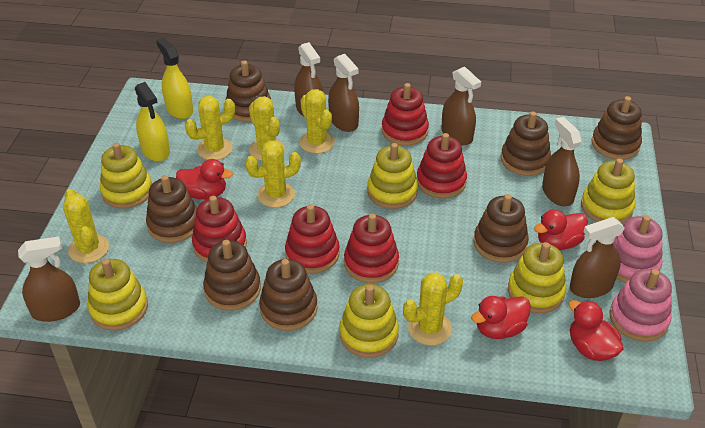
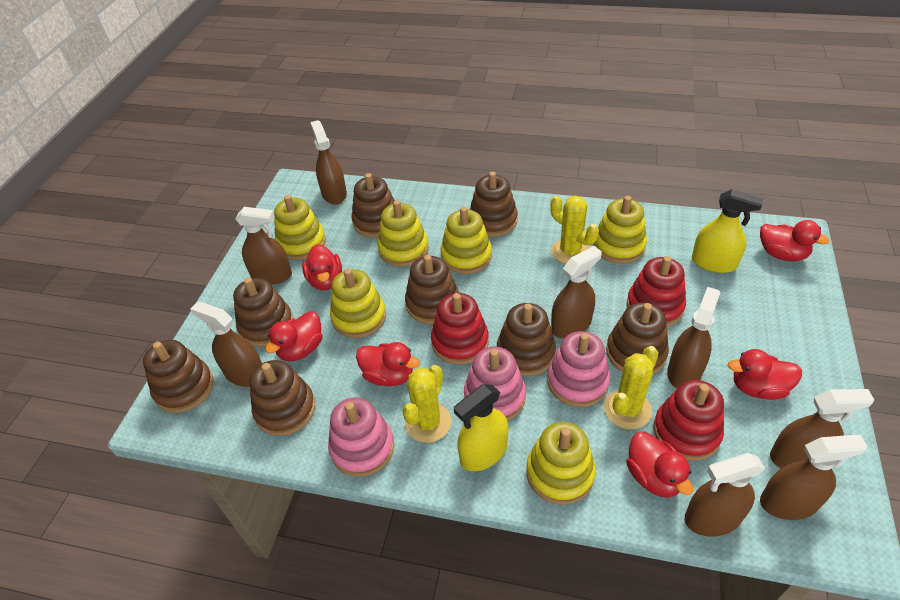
brown spray bottle: 6 -> 8
brown stacking toy: 7 -> 8
pink stacking toy: 2 -> 3
red duck: 4 -> 6
red stacking toy: 5 -> 3
yellow cactus: 6 -> 3

